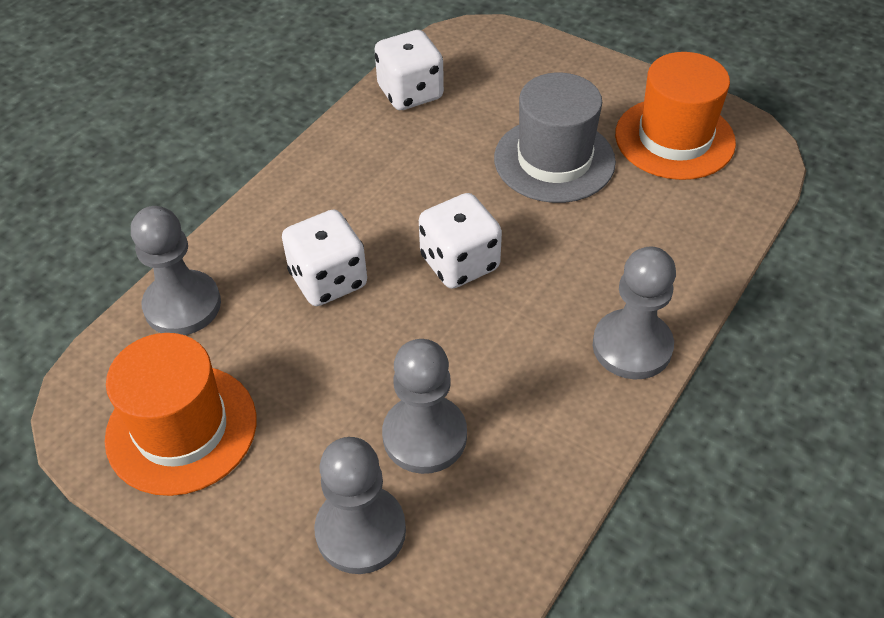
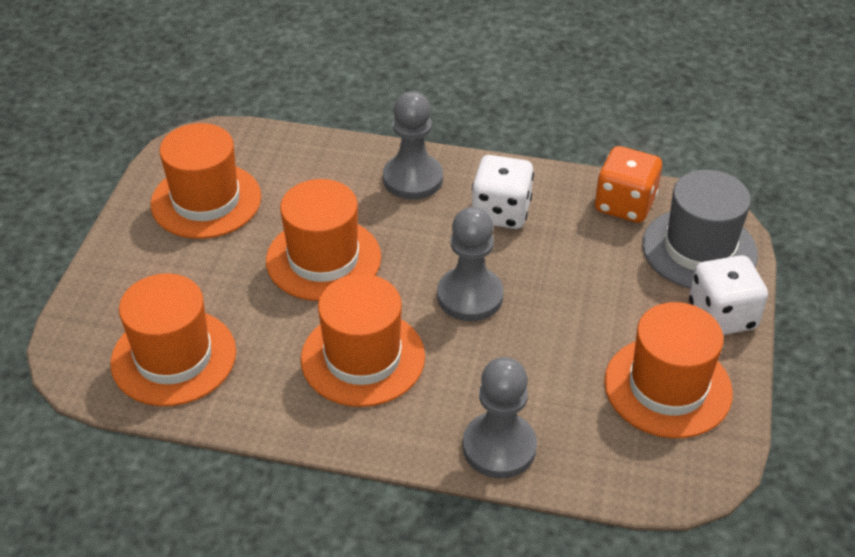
grey pawn: 4 -> 3
orange dice: 0 -> 1
orange hat: 2 -> 5
white dice: 3 -> 2

